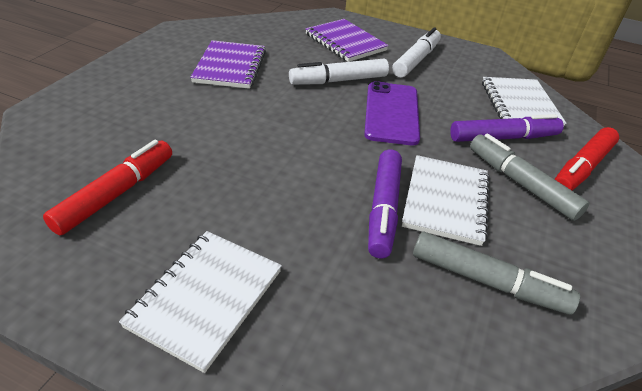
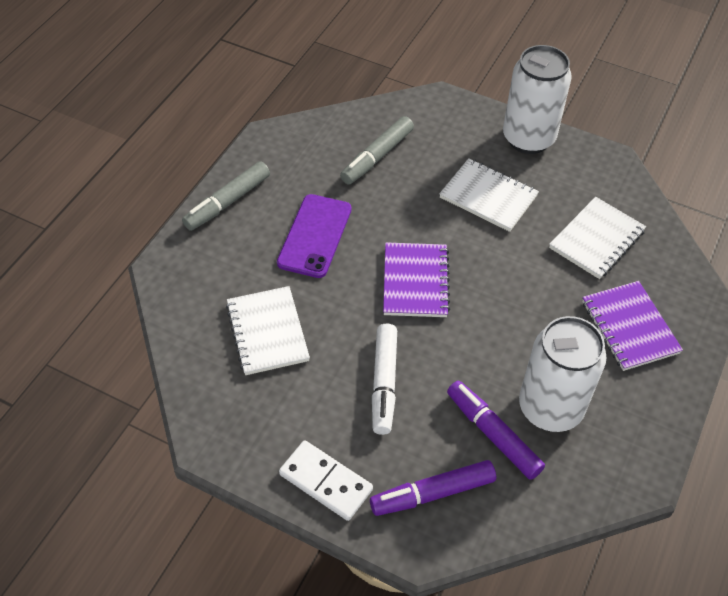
red marker: 2 -> 0
white can: 0 -> 2
white domino: 0 -> 1
white marker: 2 -> 1

